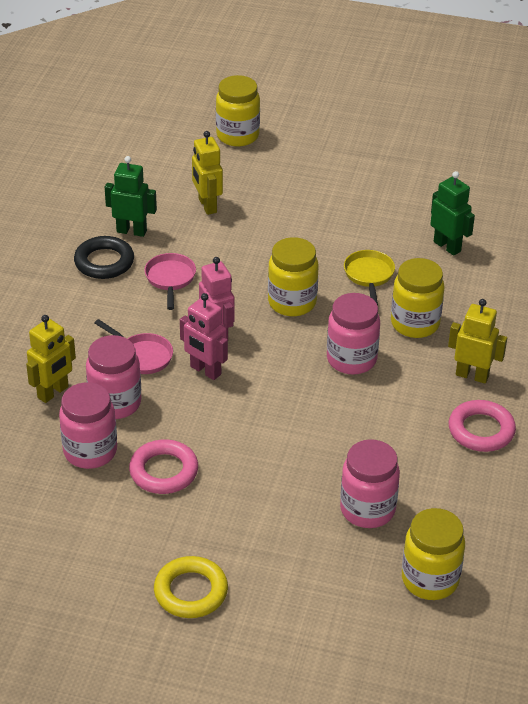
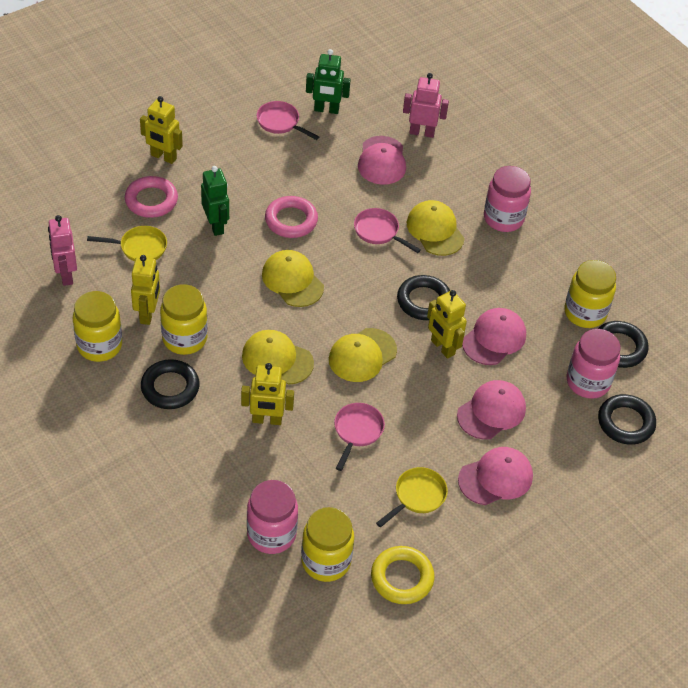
black ring: 1 -> 4
pink cap: 0 -> 4
pink jar: 4 -> 3
pink pan: 2 -> 3
yellow cap: 0 -> 4
yellow pan: 1 -> 2
yellow robot: 3 -> 4

